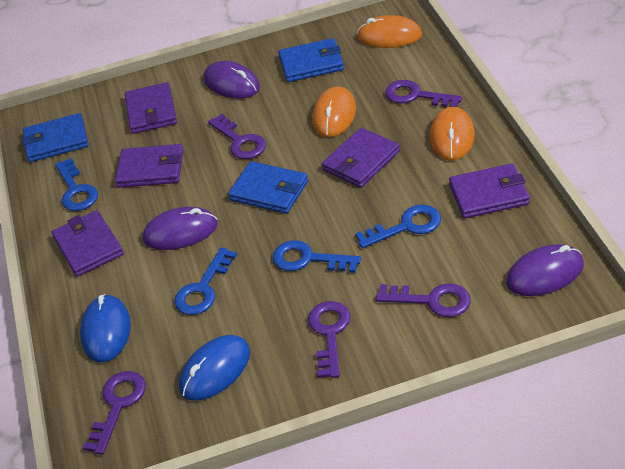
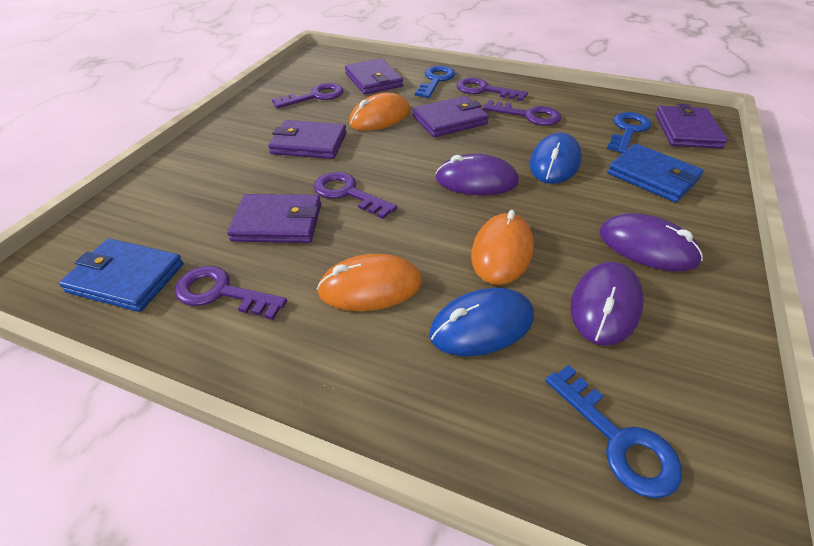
blue key: 4 -> 3
blue wallet: 3 -> 2

